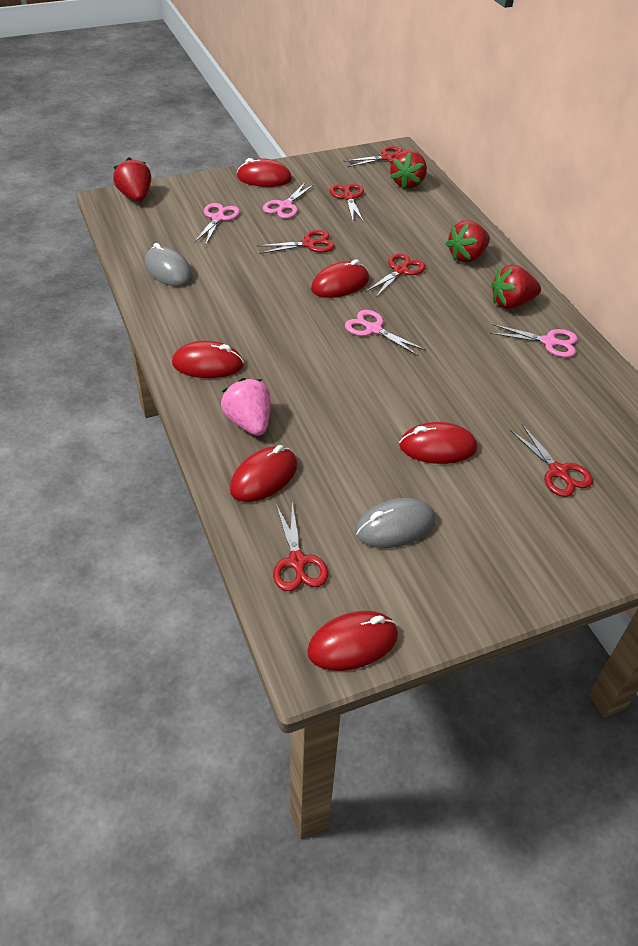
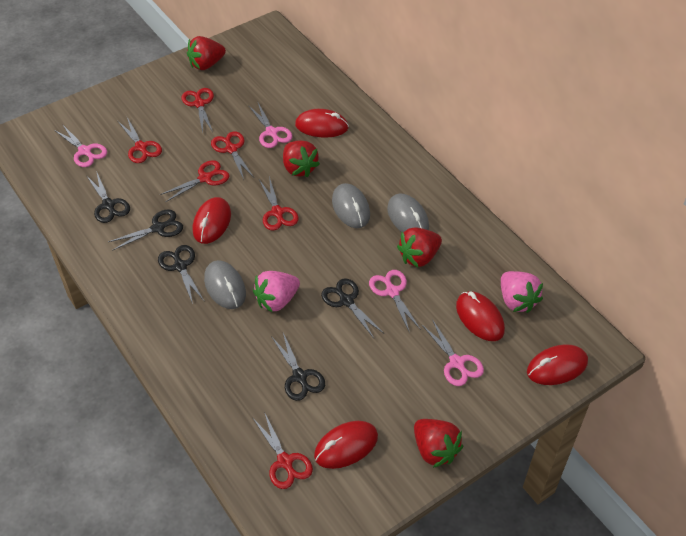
black scissors: 0 -> 5
grey mouse: 2 -> 3
pink strawberry: 1 -> 2
red mouse: 6 -> 5

